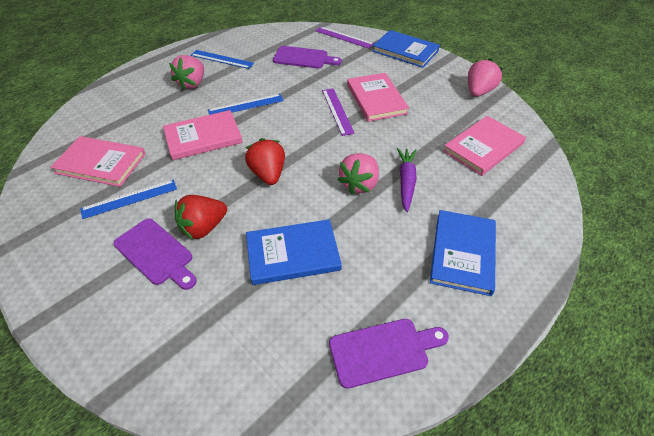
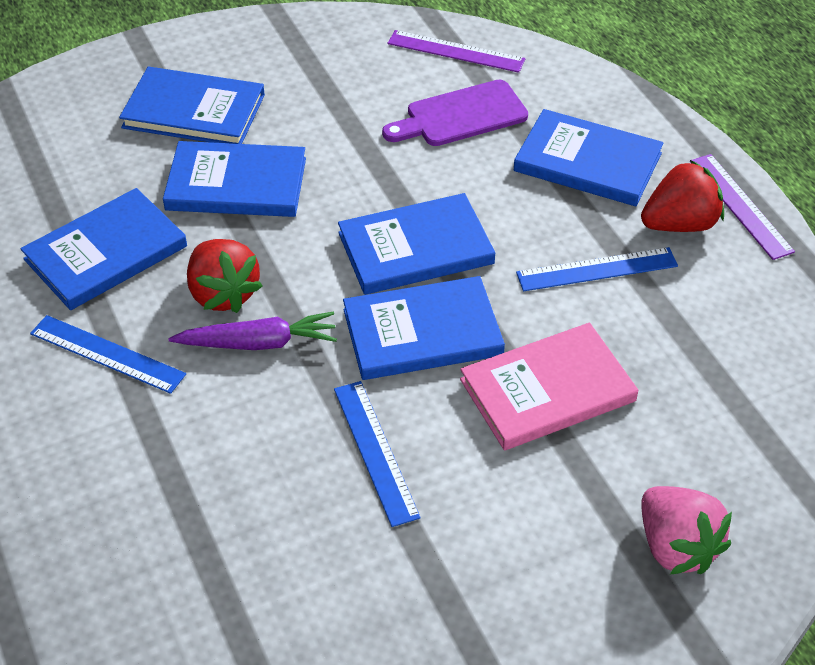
blue book: 3 -> 6
pink book: 4 -> 1
pink strawberry: 3 -> 1
purple cutting board: 3 -> 1

